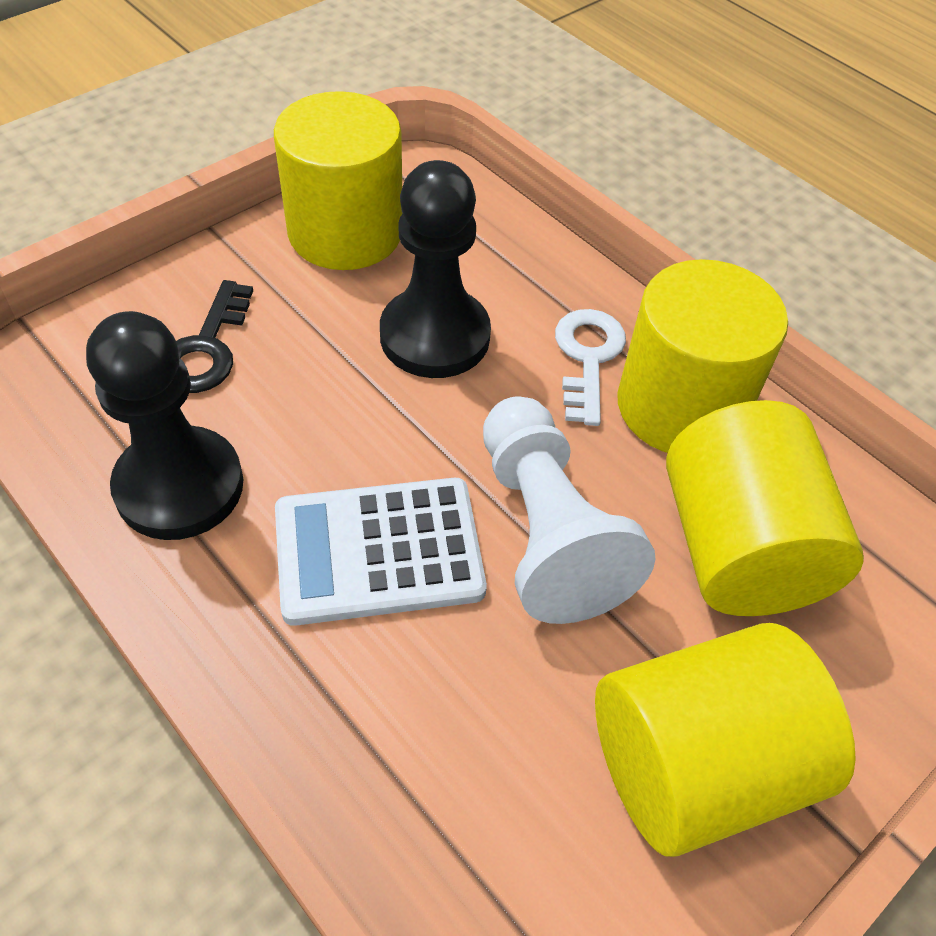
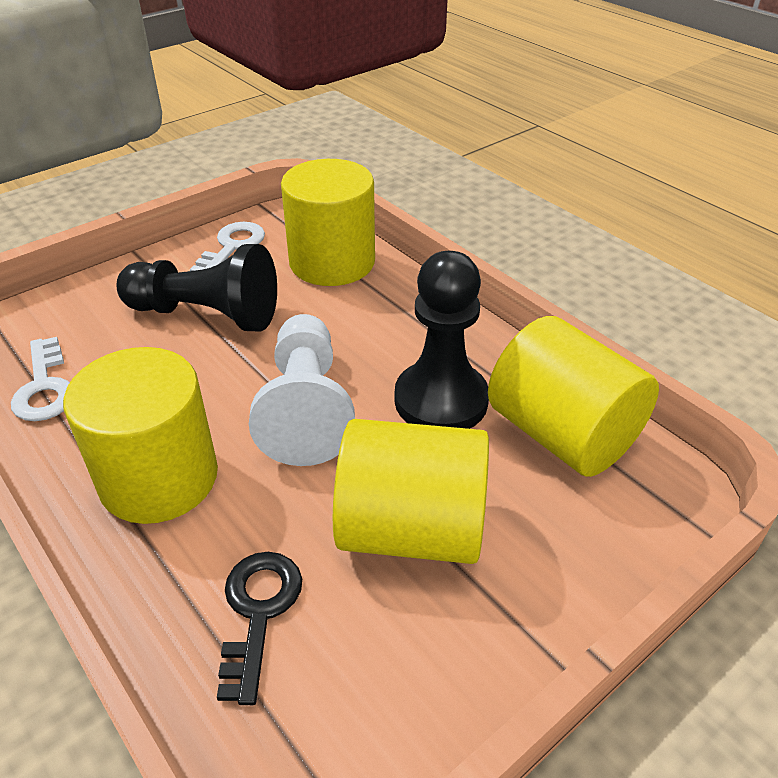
white calculator: 1 -> 0
white key: 1 -> 2

